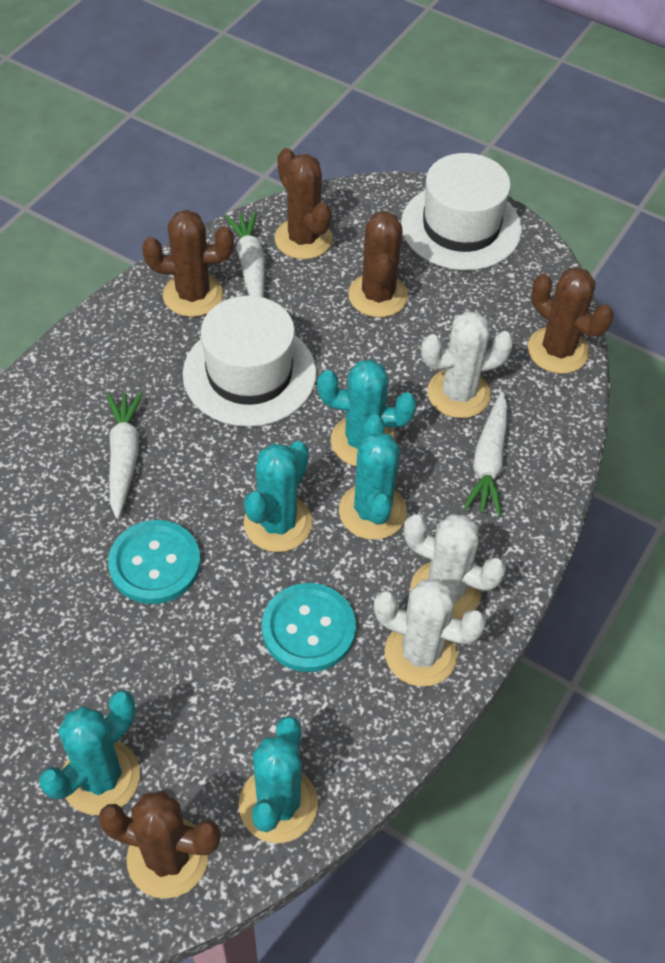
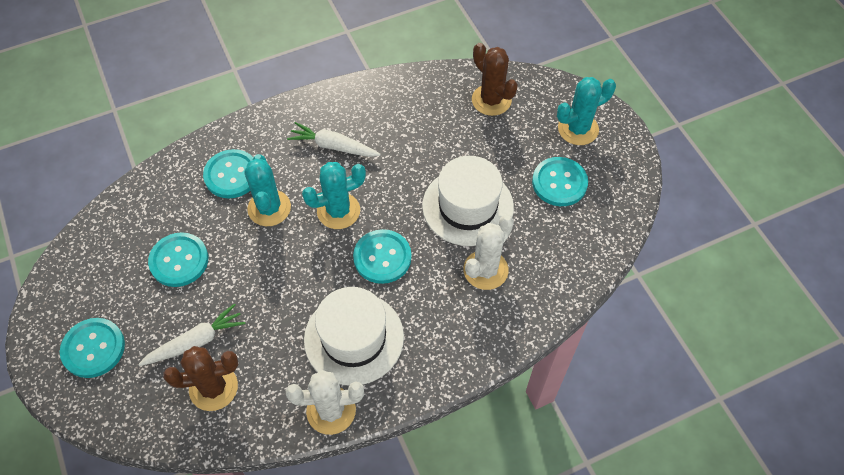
brown cactus: 5 -> 2
turquoise button: 2 -> 5
turquoise cactus: 5 -> 3
white cactus: 3 -> 2
white carrot: 3 -> 2

